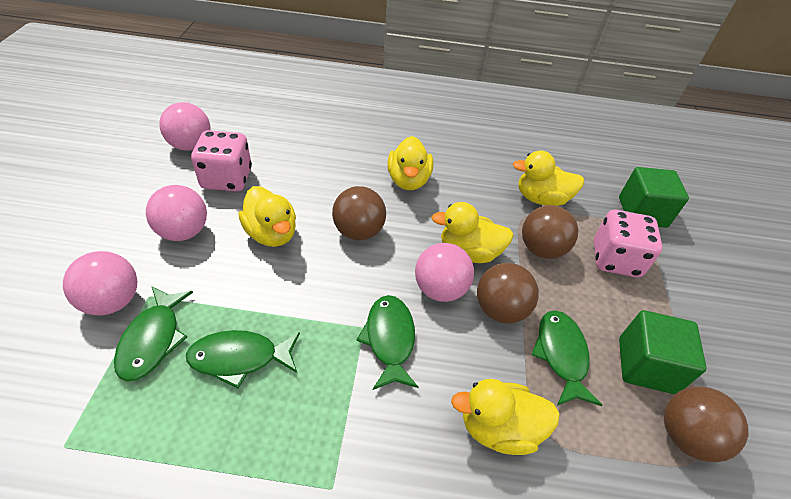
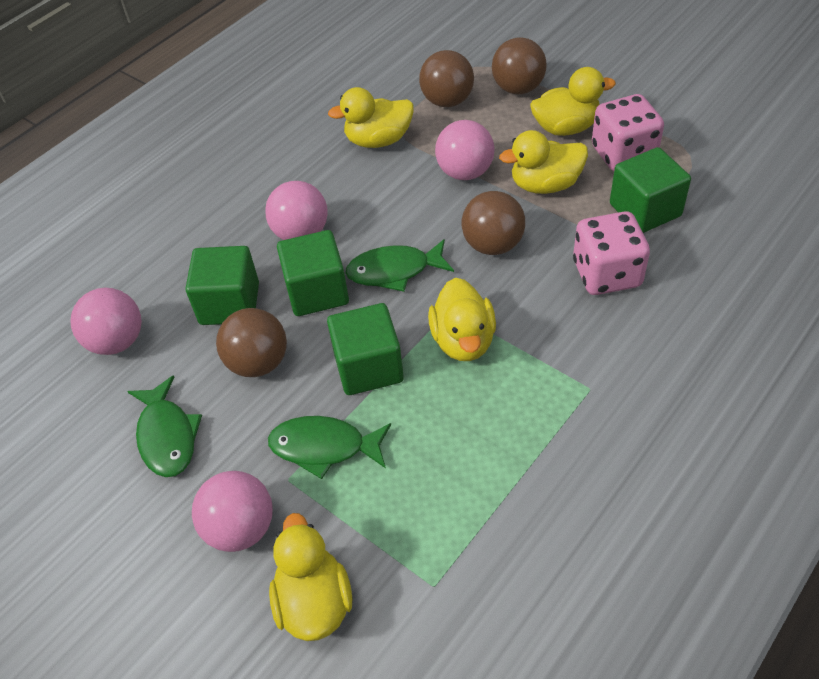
green cube: 2 -> 4
green fish: 4 -> 3

